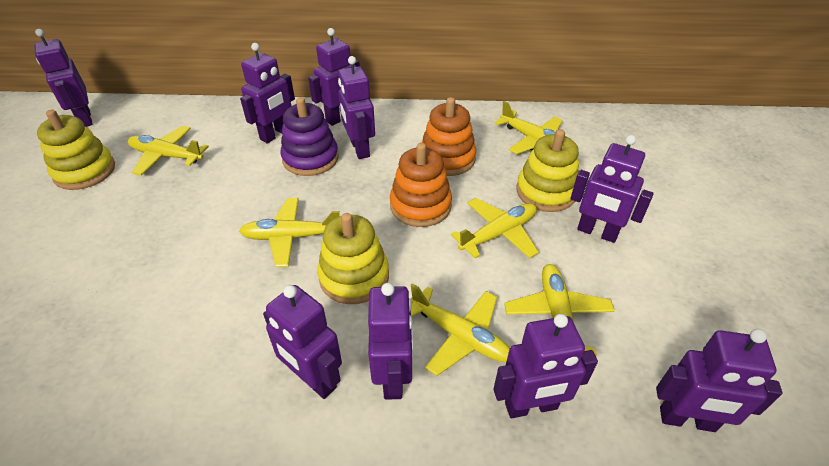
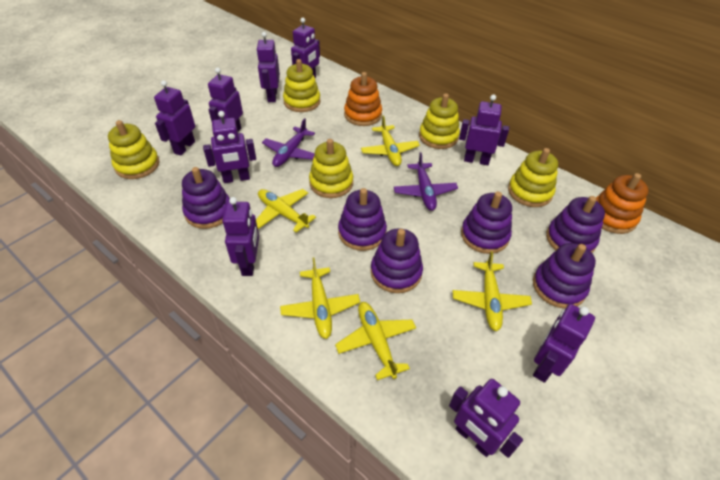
purple plane: 0 -> 2
purple stacking toy: 1 -> 6
yellow plane: 6 -> 5
yellow stacking toy: 3 -> 5

